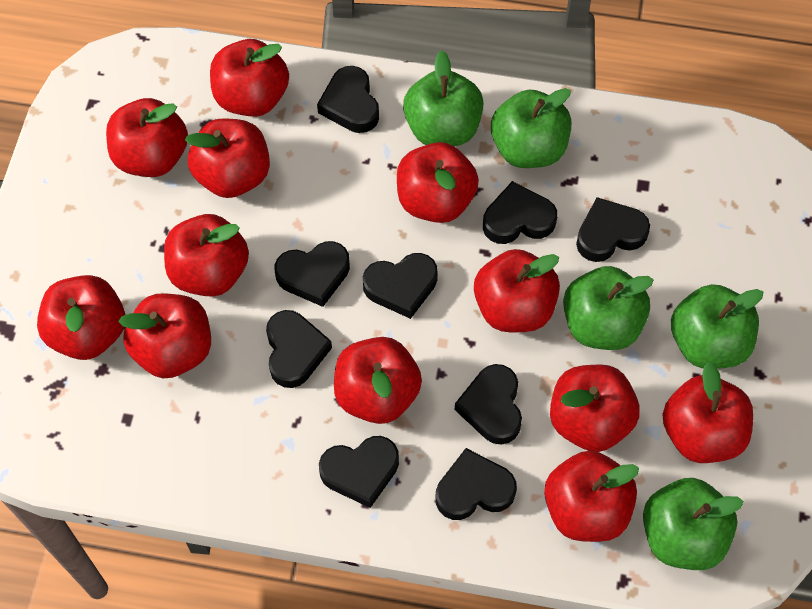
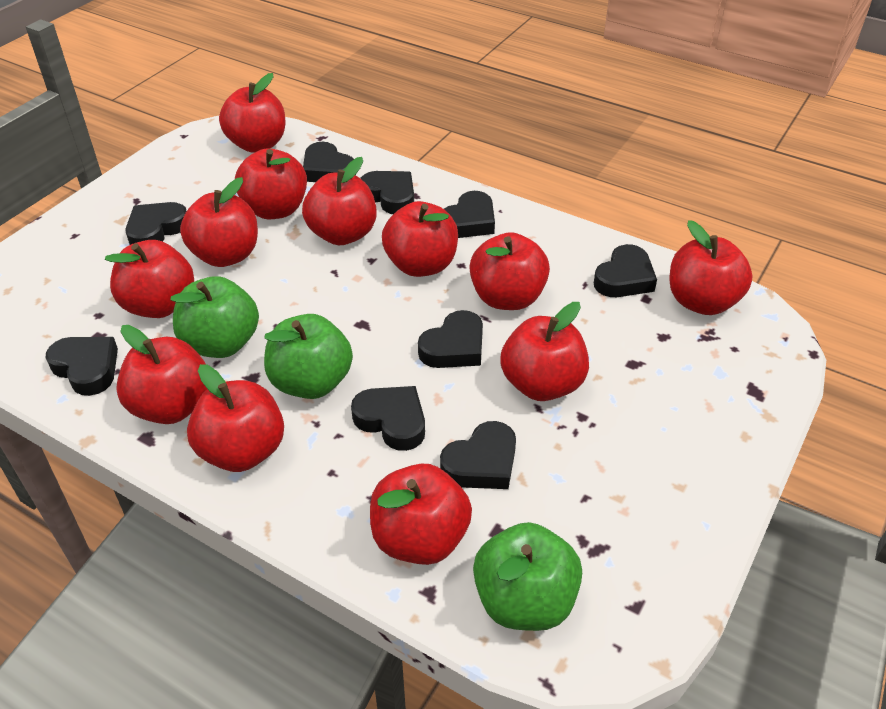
green apple: 5 -> 3

